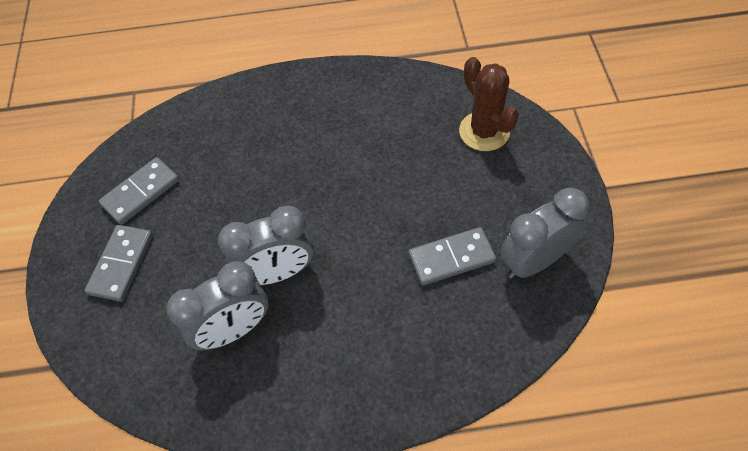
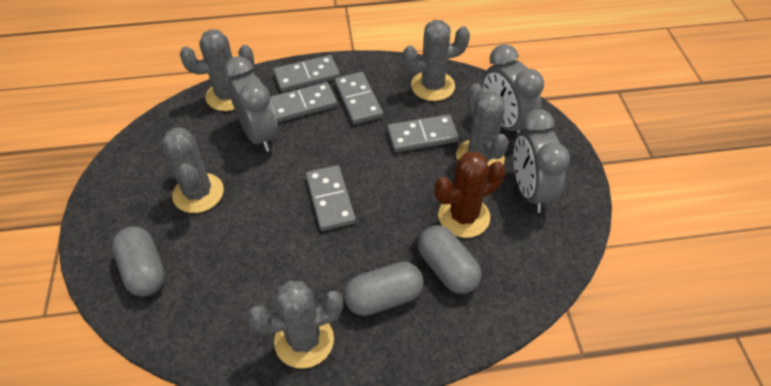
grey cactus: 0 -> 5
grey capsule: 0 -> 3
grey domino: 3 -> 5

